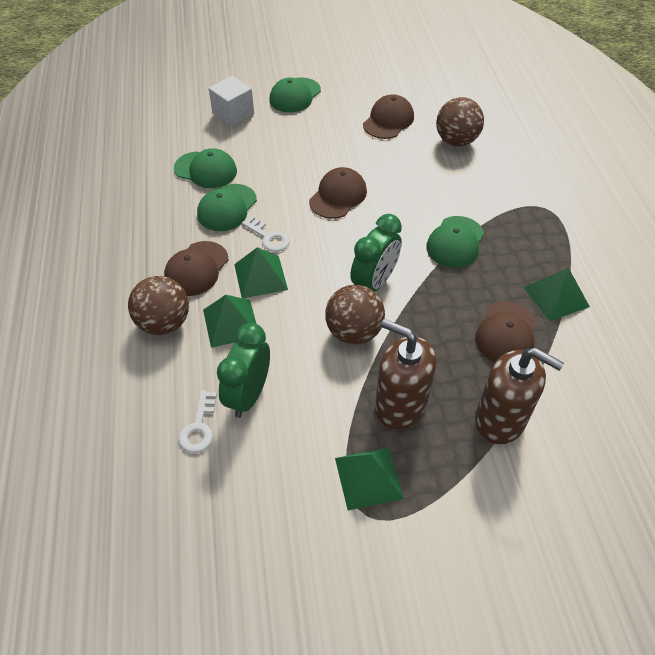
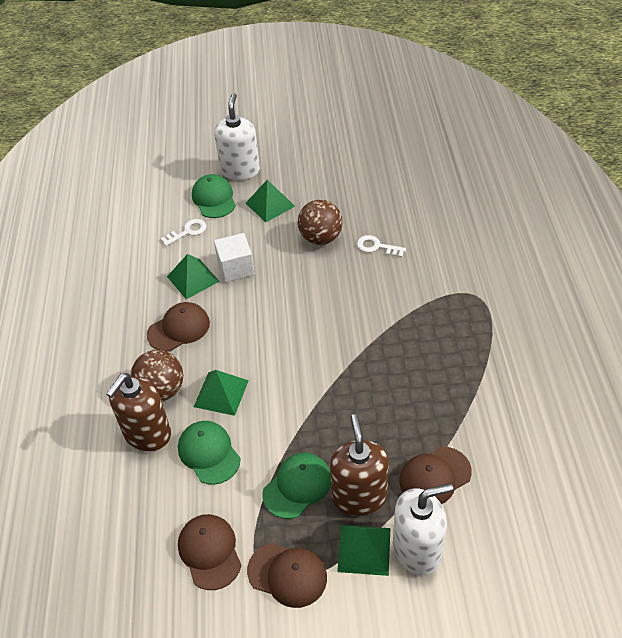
brown ball: 3 -> 2
green cap: 4 -> 3
green clock: 2 -> 0
white soap dispenser: 0 -> 2

